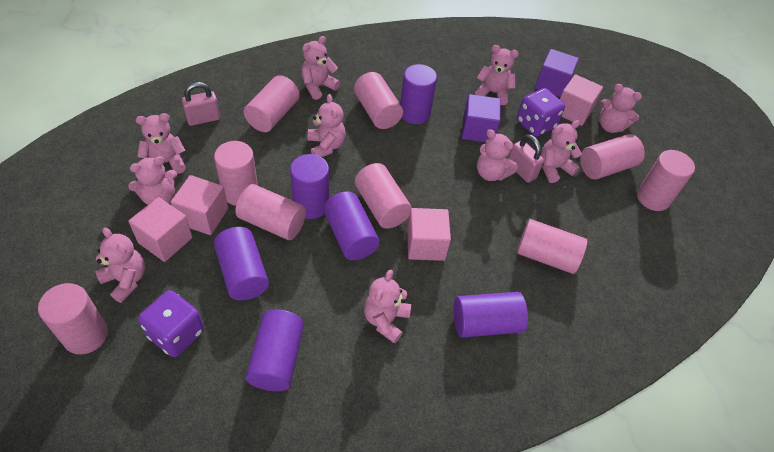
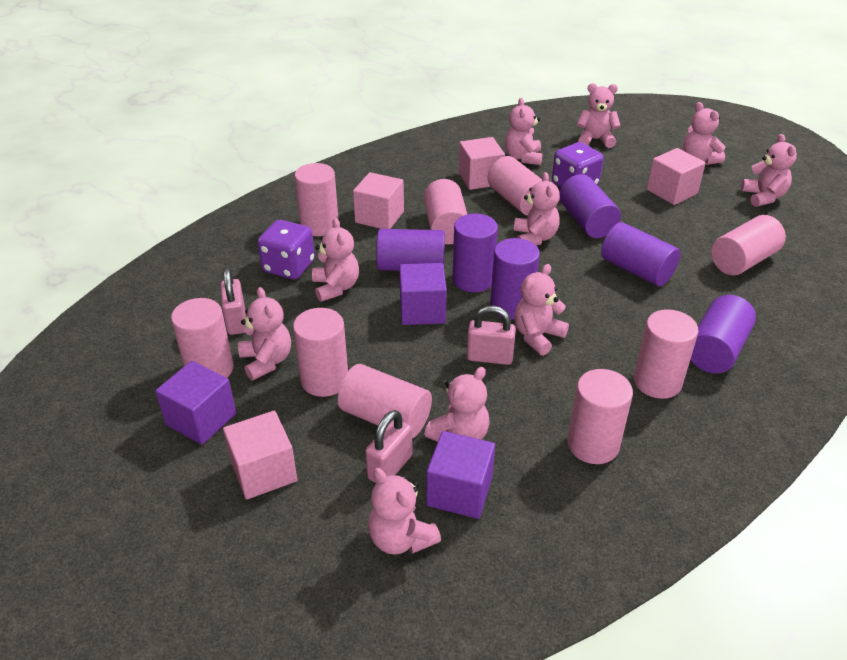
pink padlock: 2 -> 3
purple cube: 2 -> 3

